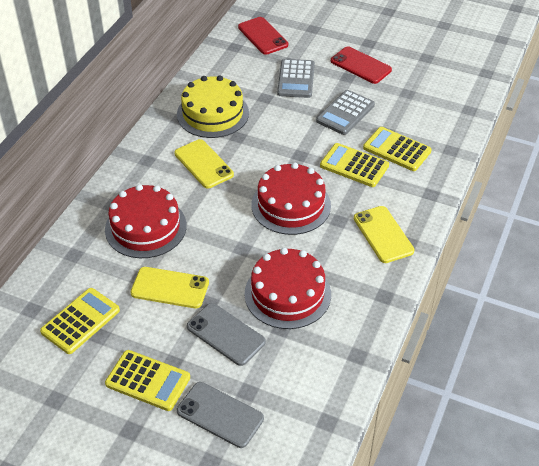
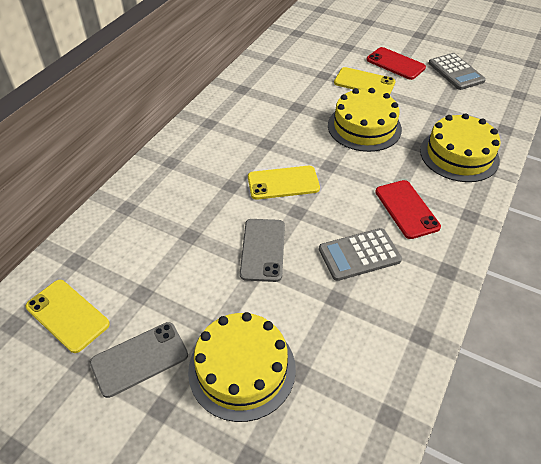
red cake: 3 -> 0
yellow cake: 1 -> 3
yellow calculator: 4 -> 0

